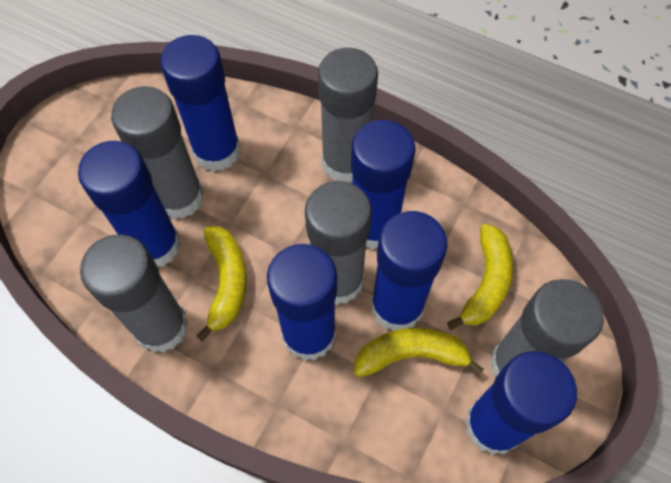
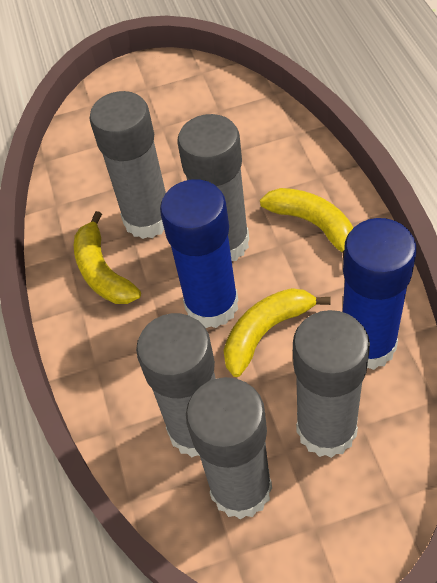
blue glue stick: 6 -> 2

